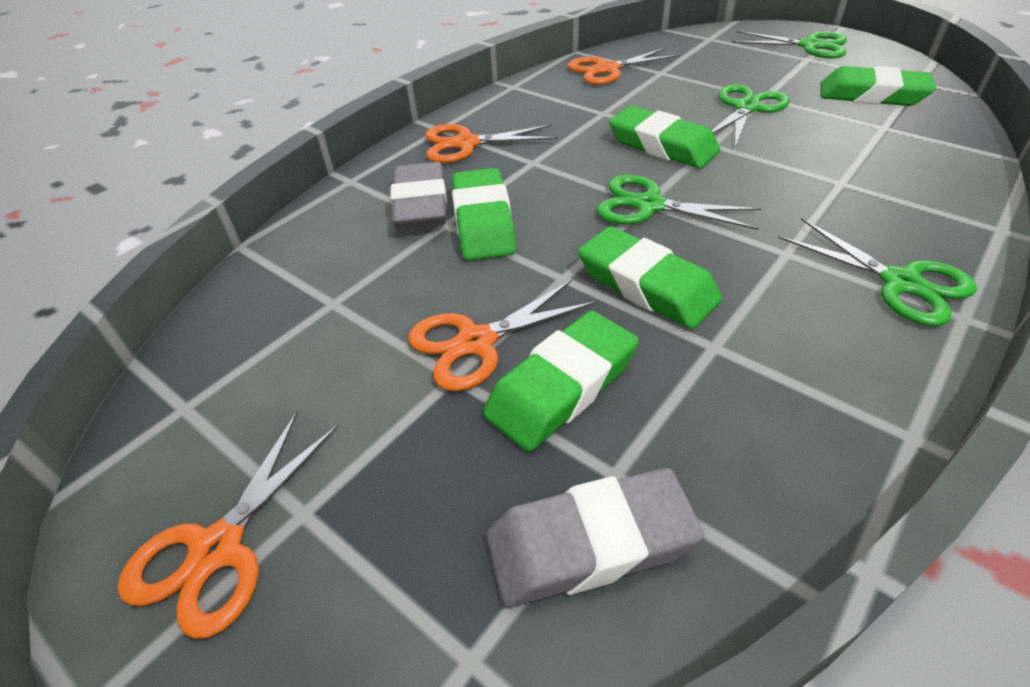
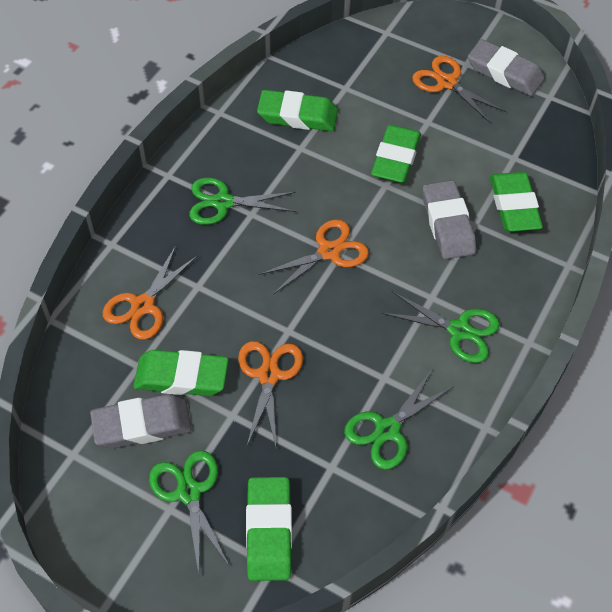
grey eraser: 2 -> 3

